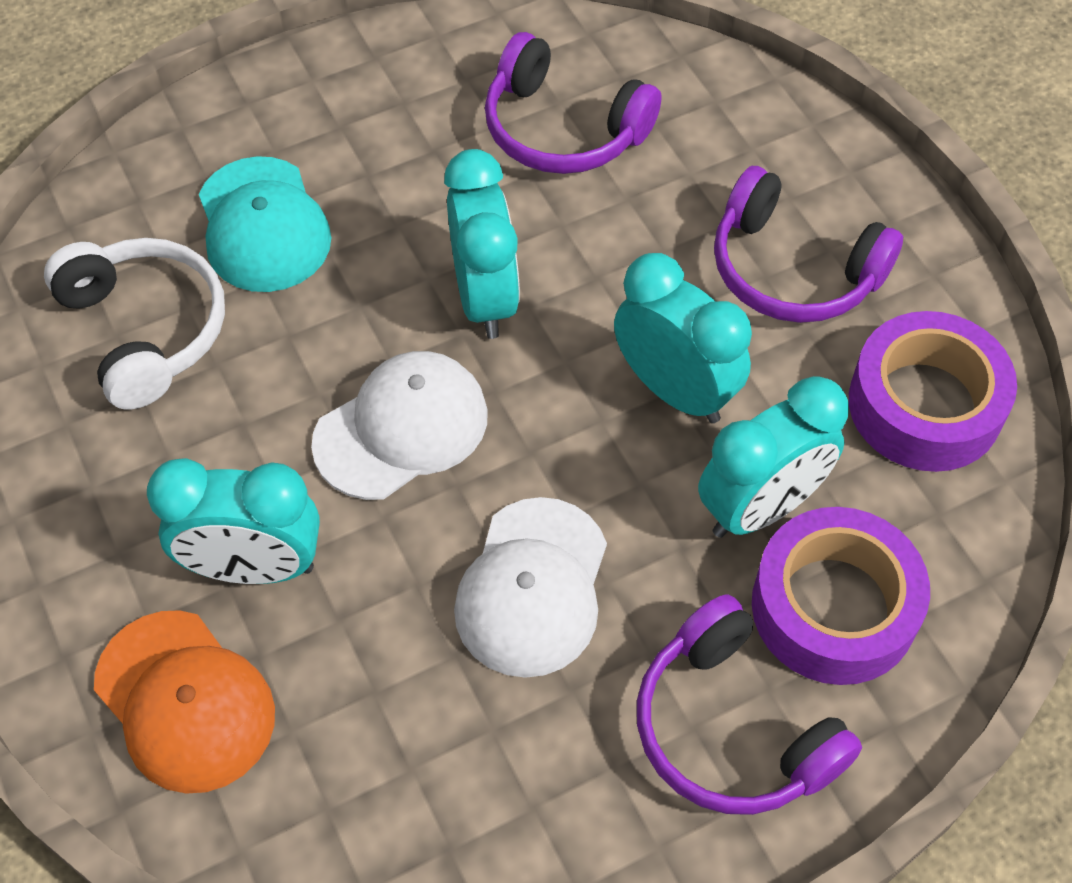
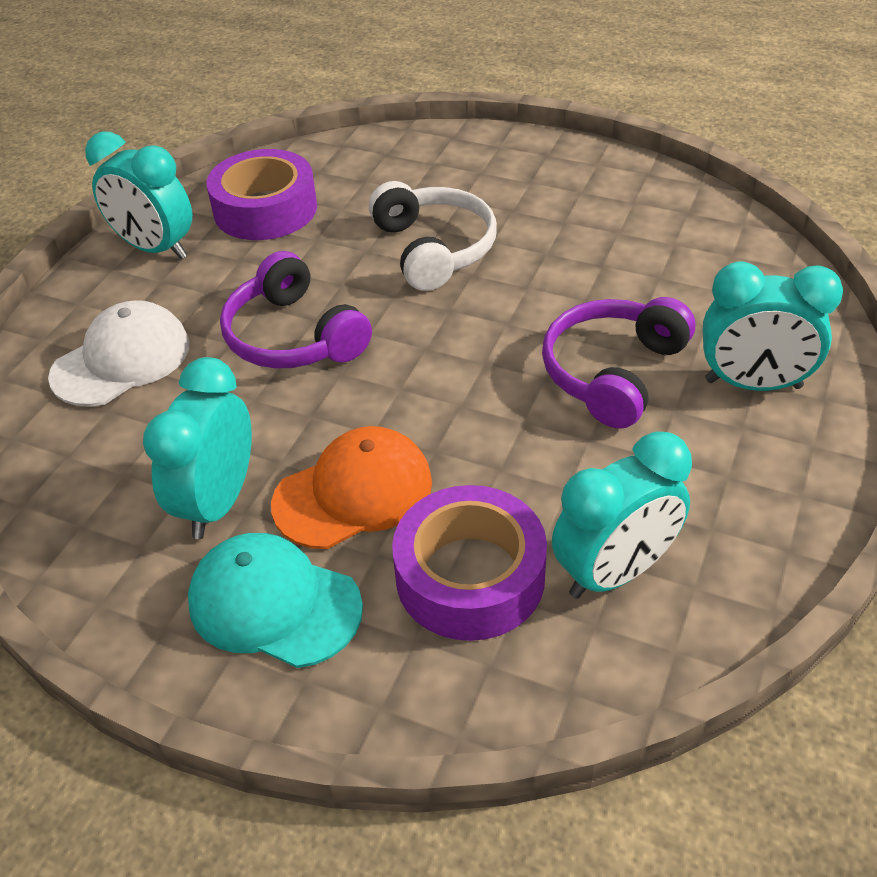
purple headphones: 3 -> 2
white cap: 2 -> 1

